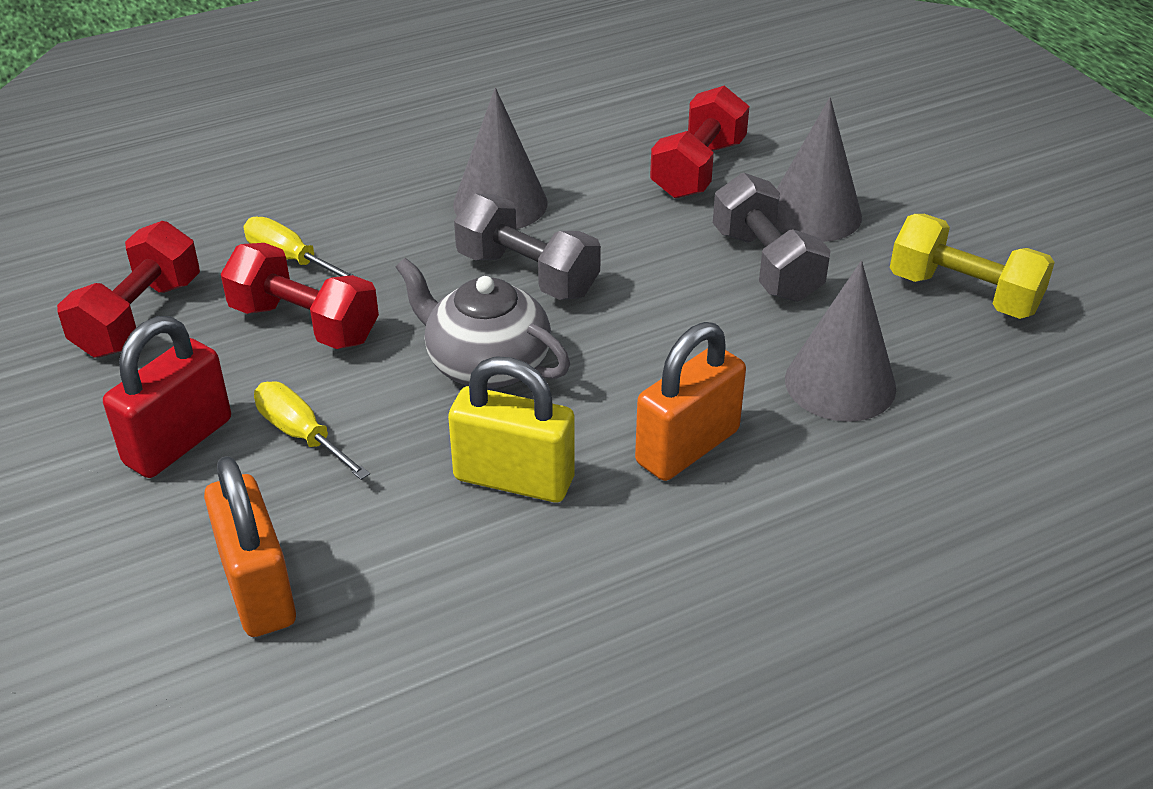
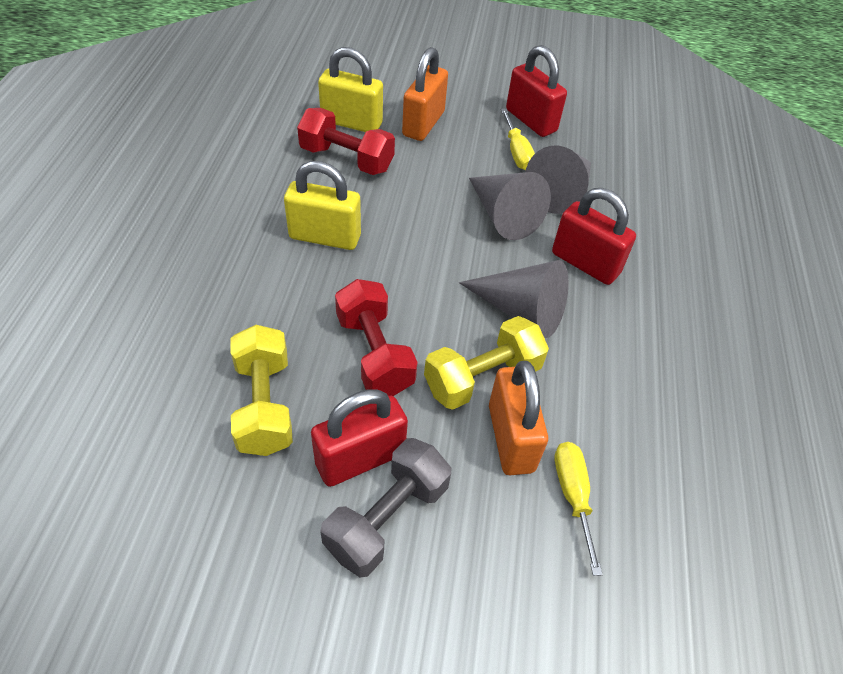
grey dumbbell: 2 -> 1
grey teapot: 1 -> 0
red dumbbell: 3 -> 2
red padlock: 1 -> 3
yellow dumbbell: 1 -> 2
yellow padlock: 1 -> 2

